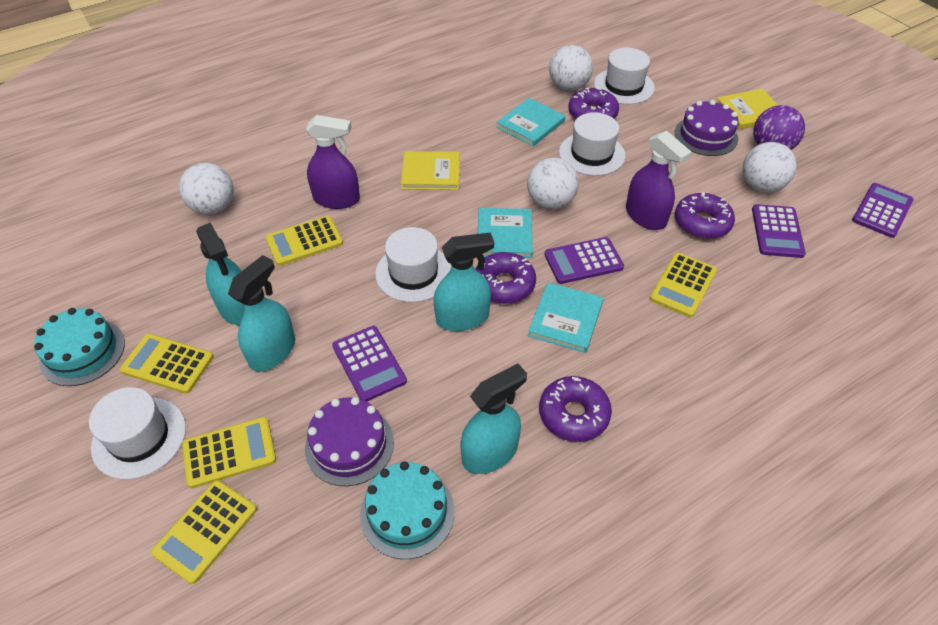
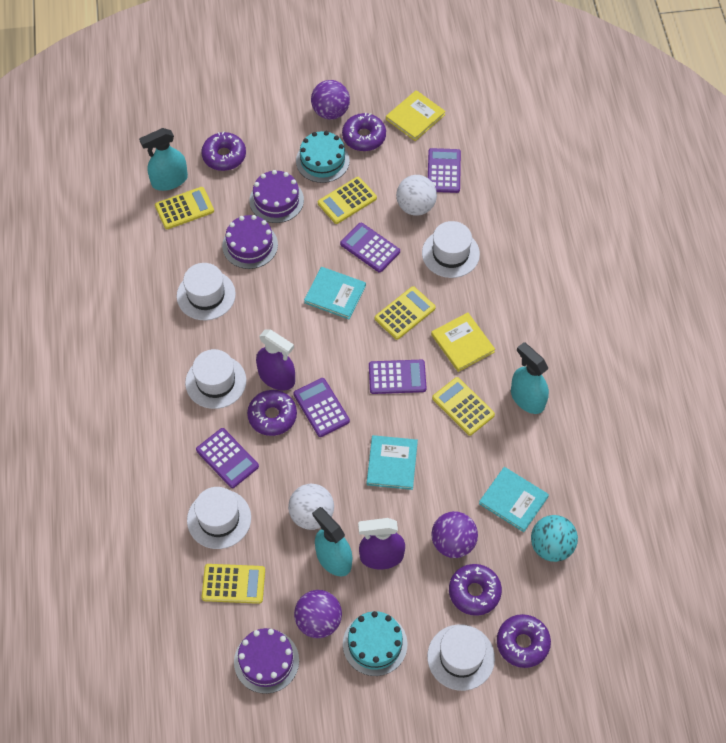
purple ball: 1 -> 3
purple cake: 2 -> 3
purple calculator: 4 -> 5
purple donut: 4 -> 5
turquoise ball: 0 -> 1
turquoise spray bottle: 4 -> 3
white ball: 4 -> 2
white hat: 4 -> 5

